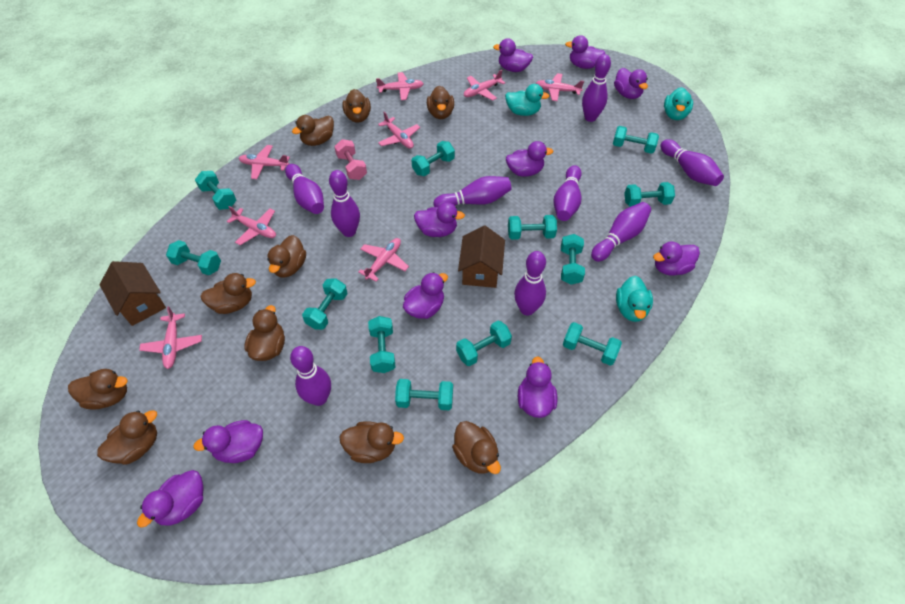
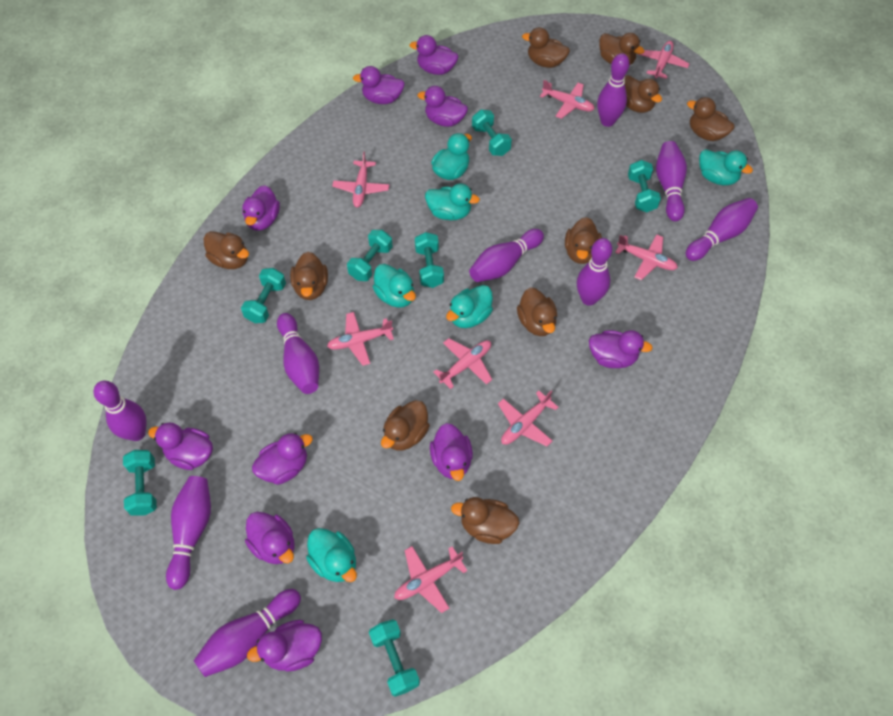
brown house: 2 -> 0
pink dumbbell: 1 -> 0
turquoise duck: 3 -> 6
turquoise dumbbell: 12 -> 7

